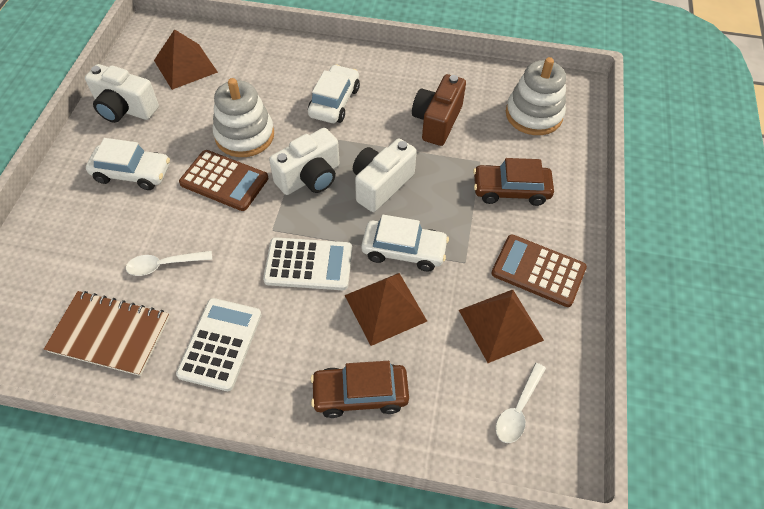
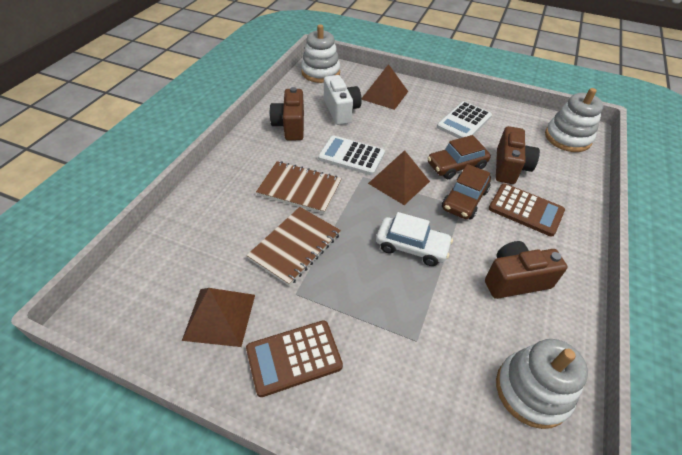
brown camera: 1 -> 3
brown notebook: 1 -> 2
white camera: 3 -> 1
white car: 3 -> 1
white spoon: 2 -> 0
white stacking toy: 2 -> 3

